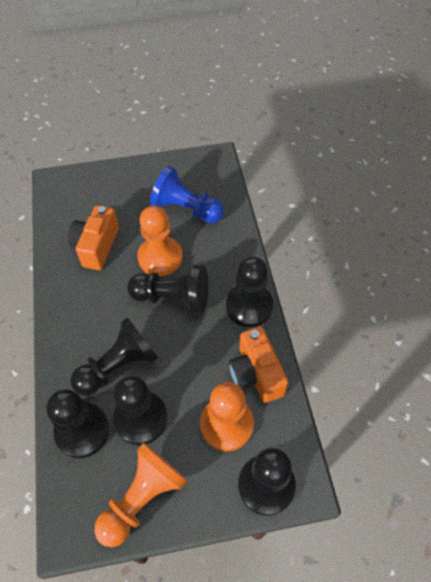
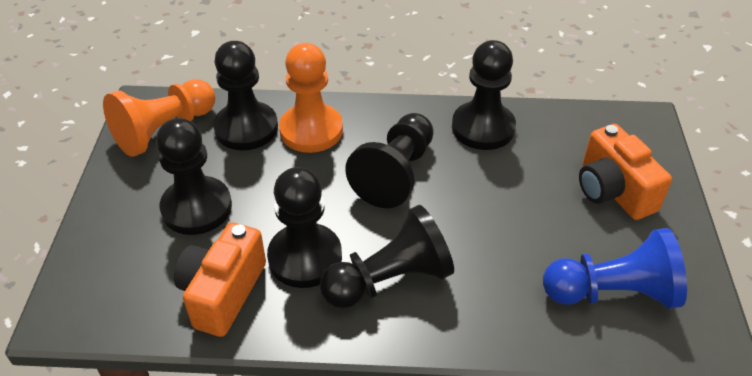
orange pawn: 3 -> 2

